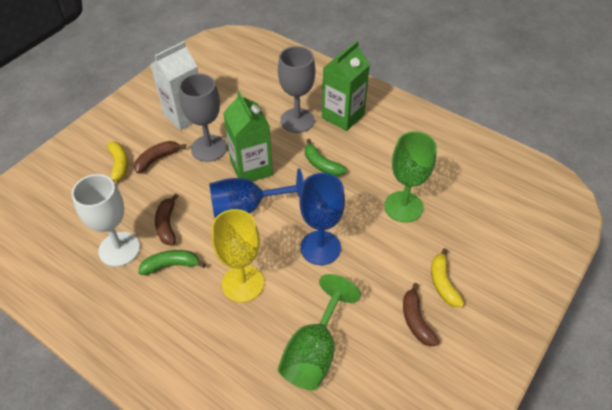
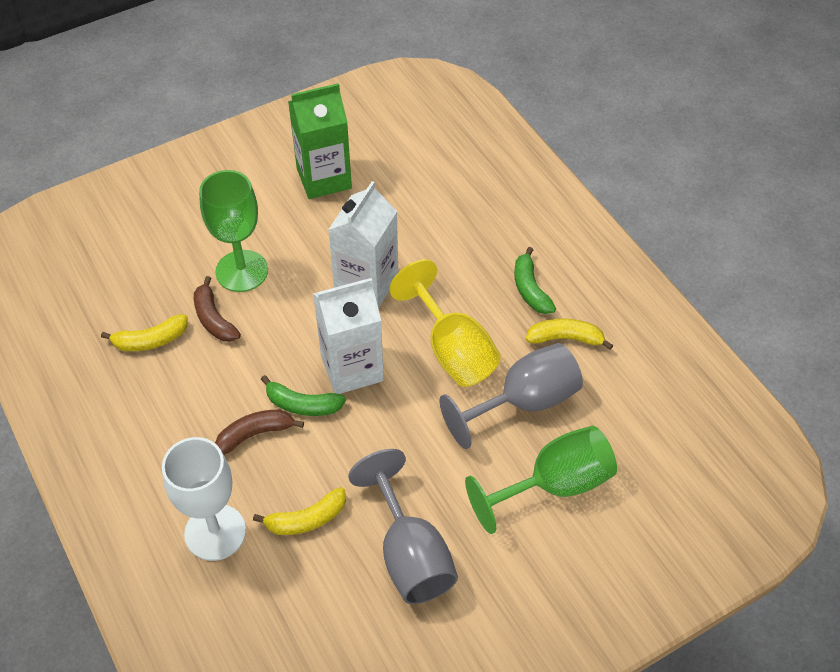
blue goblet: 2 -> 0
brown banana: 3 -> 2
green carton: 2 -> 1
white carton: 1 -> 2
yellow banana: 2 -> 3

